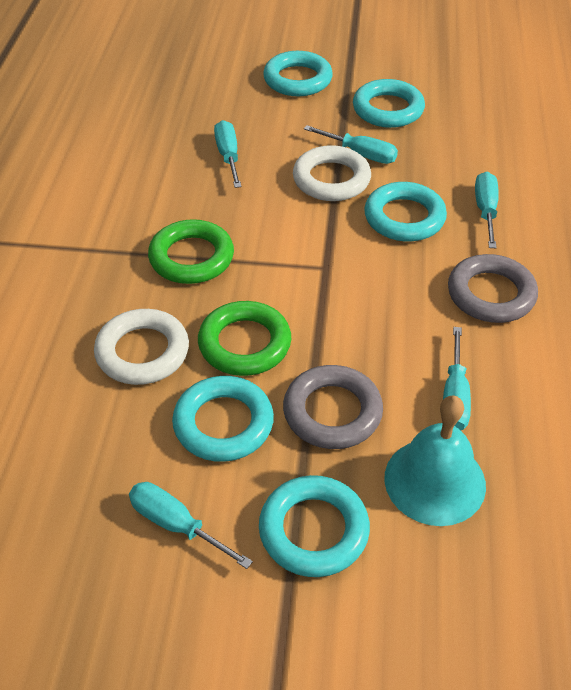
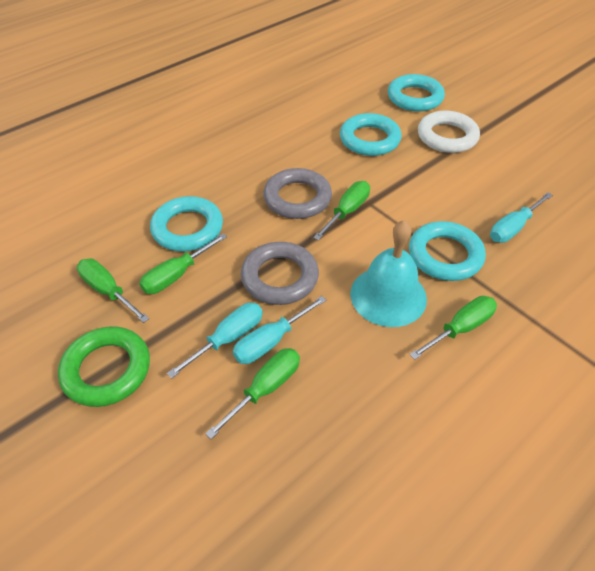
green ring: 2 -> 1
green screwdriver: 0 -> 5
turquoise ring: 5 -> 4
turquoise screwdriver: 5 -> 3
white ring: 2 -> 1

